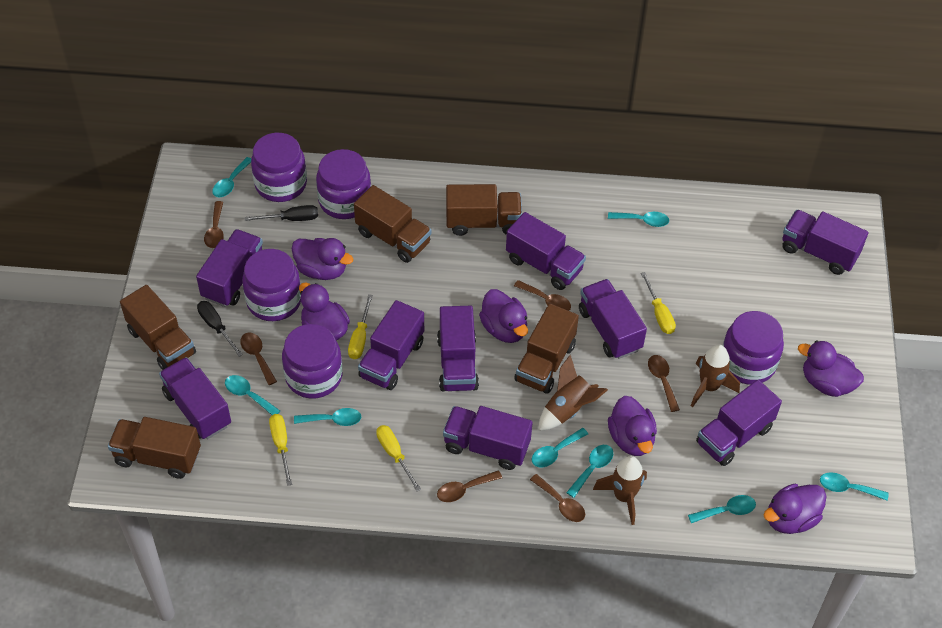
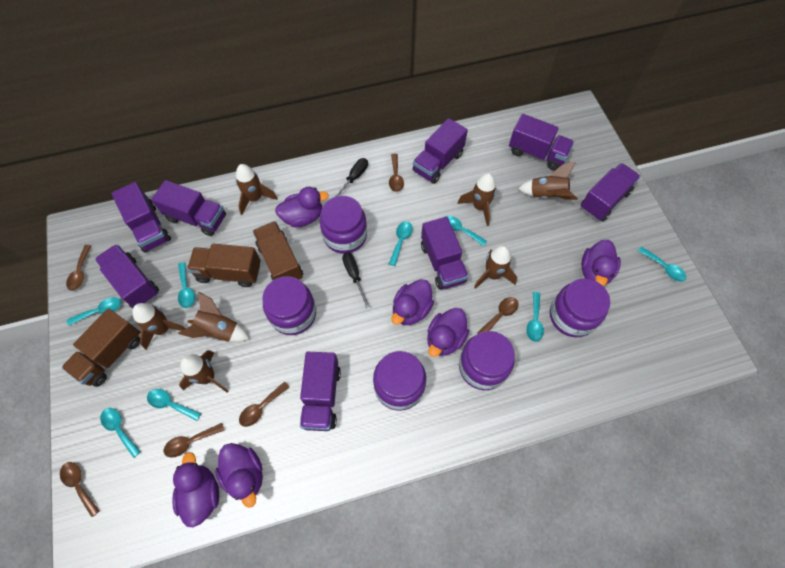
brown rocket: 3 -> 7
brown truck: 5 -> 3
purple truck: 9 -> 8
yellow screwdriver: 4 -> 0

